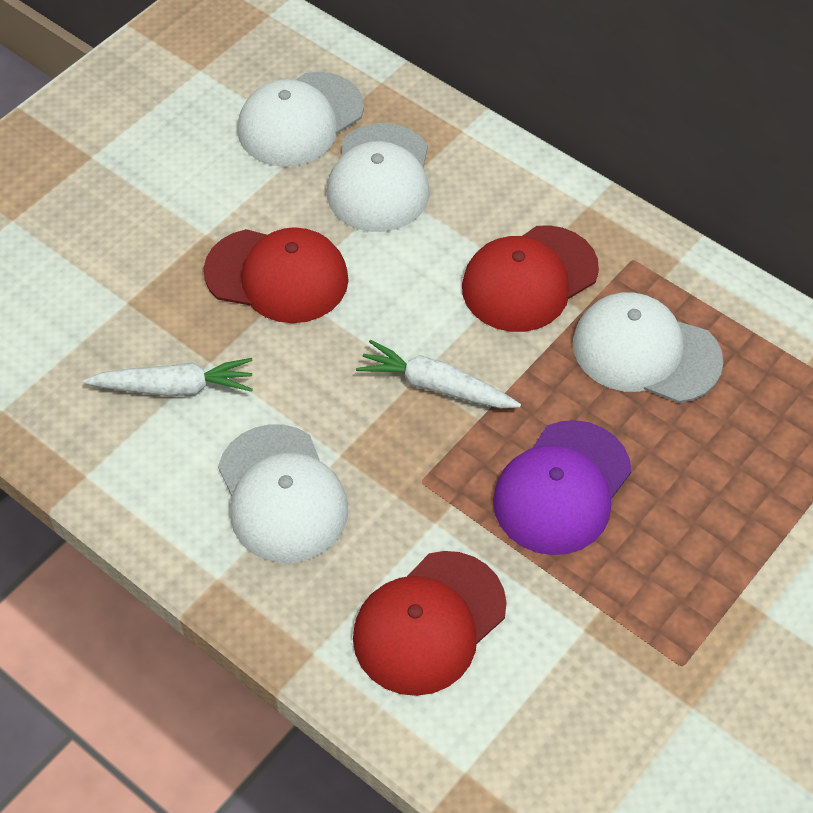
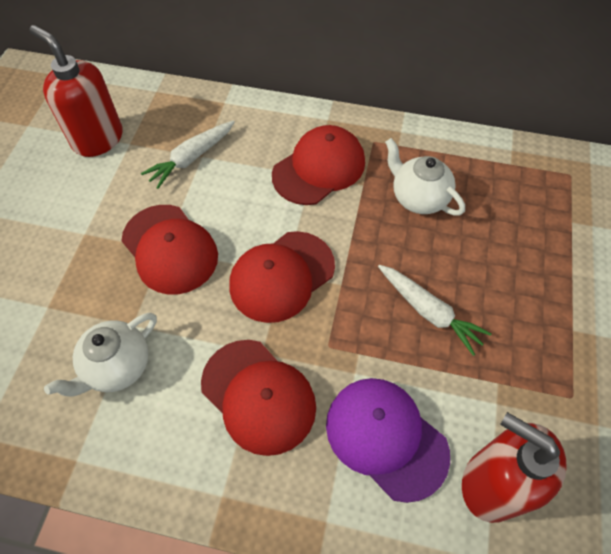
red cap: 3 -> 4
red soap dispenser: 0 -> 2
white cap: 4 -> 0
white teapot: 0 -> 2

